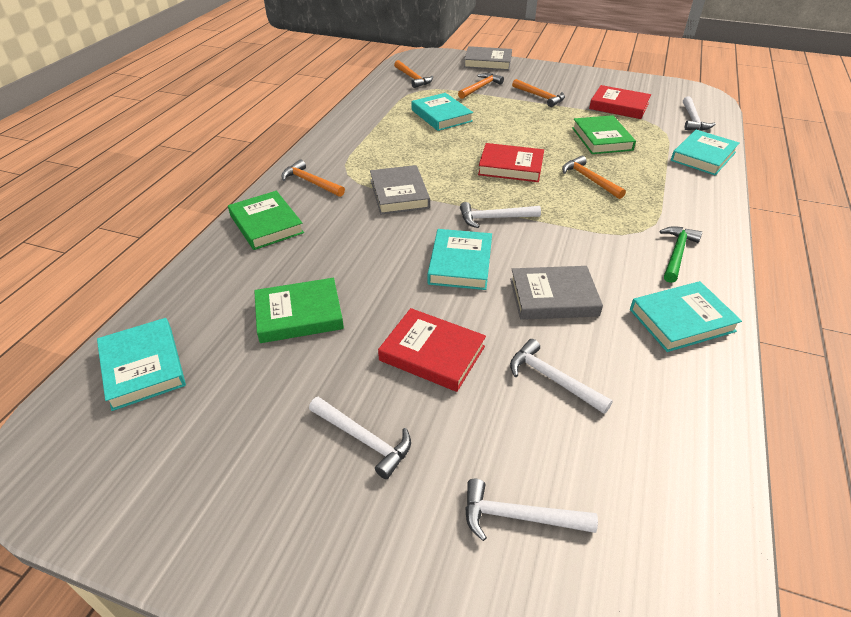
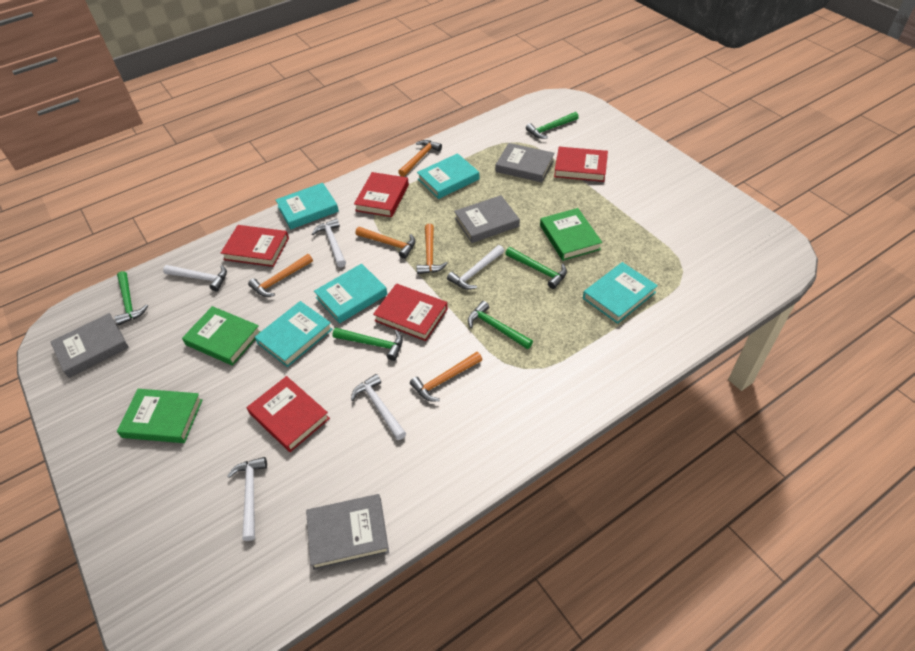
green hammer: 1 -> 5
grey book: 3 -> 4
red book: 3 -> 5

